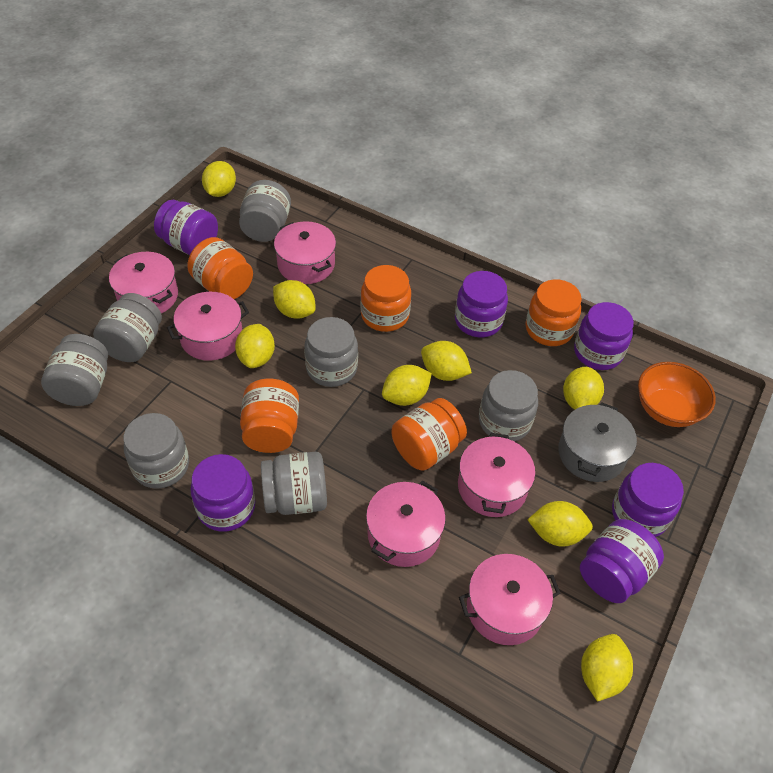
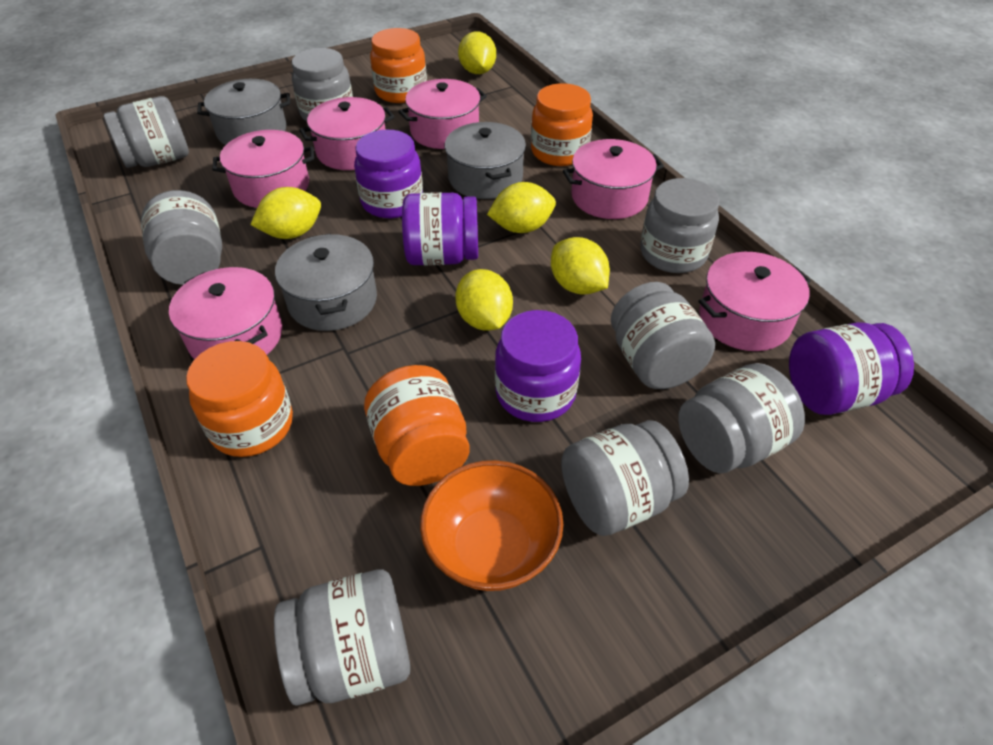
grey jar: 7 -> 8
grey pot: 1 -> 3
orange jar: 5 -> 4
purple jar: 6 -> 4
yellow lemon: 8 -> 5

